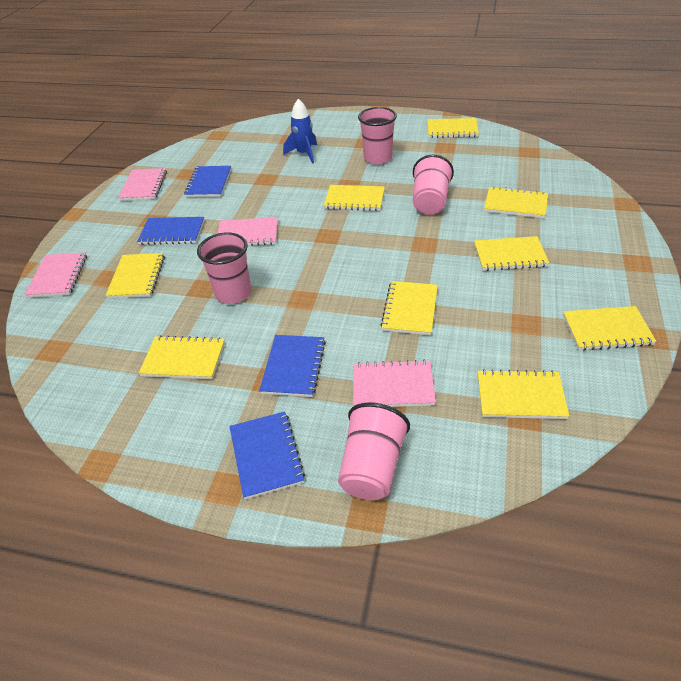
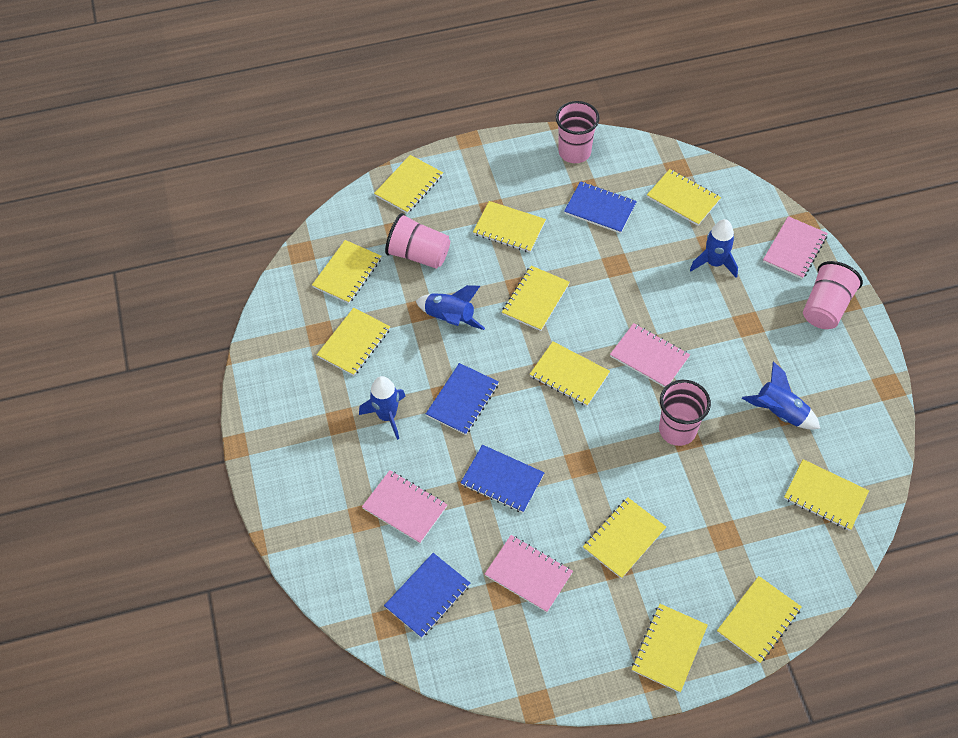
blue rocket: 1 -> 4
yellow notebook: 9 -> 11

